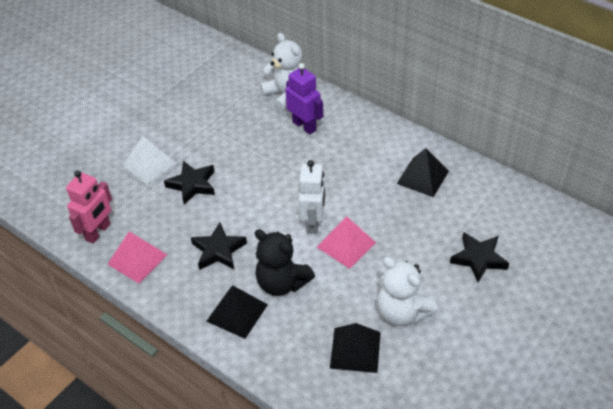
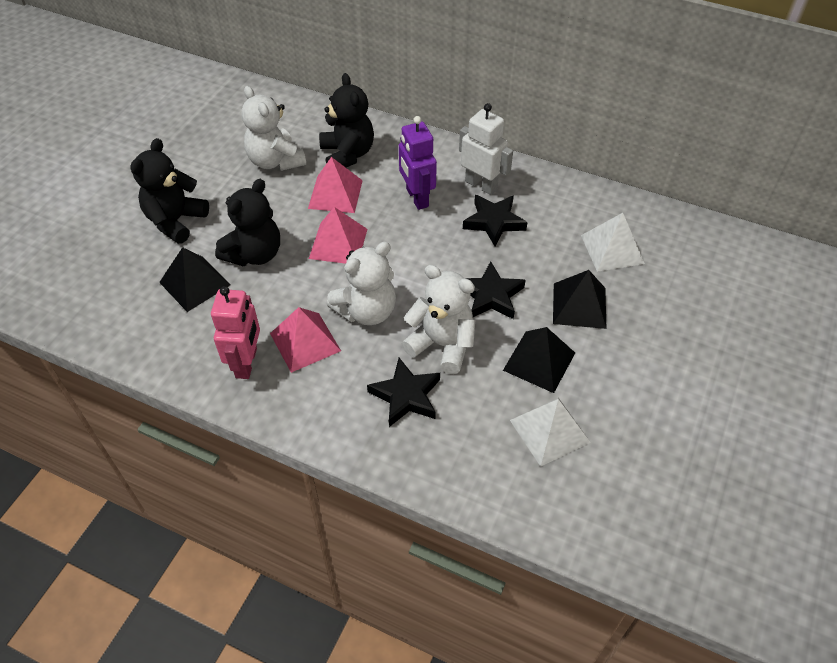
black teddy bear: 1 -> 3
pink pyramid: 2 -> 3
white pyramid: 1 -> 2
white teddy bear: 2 -> 3

